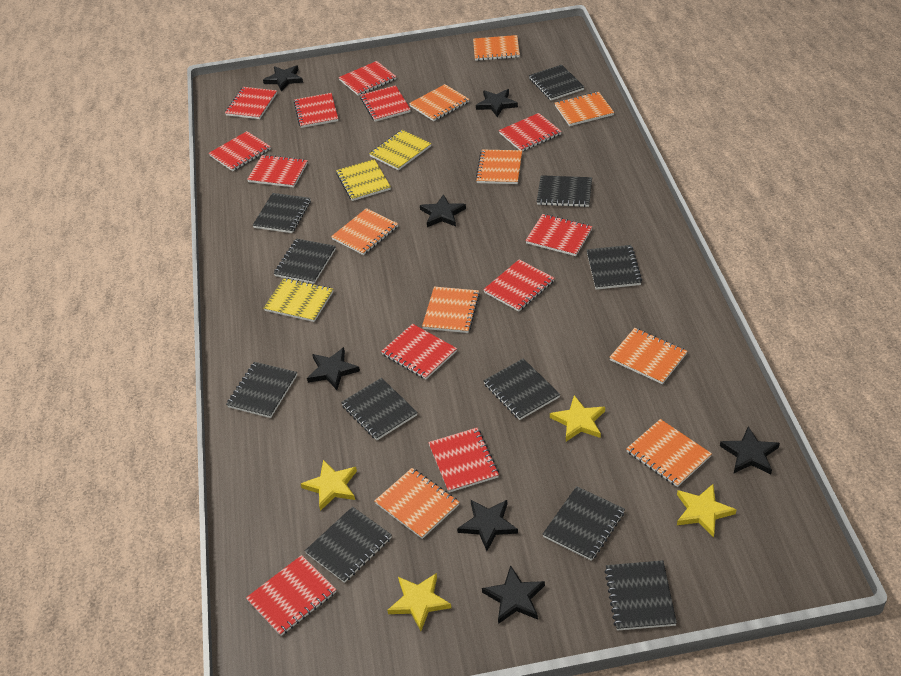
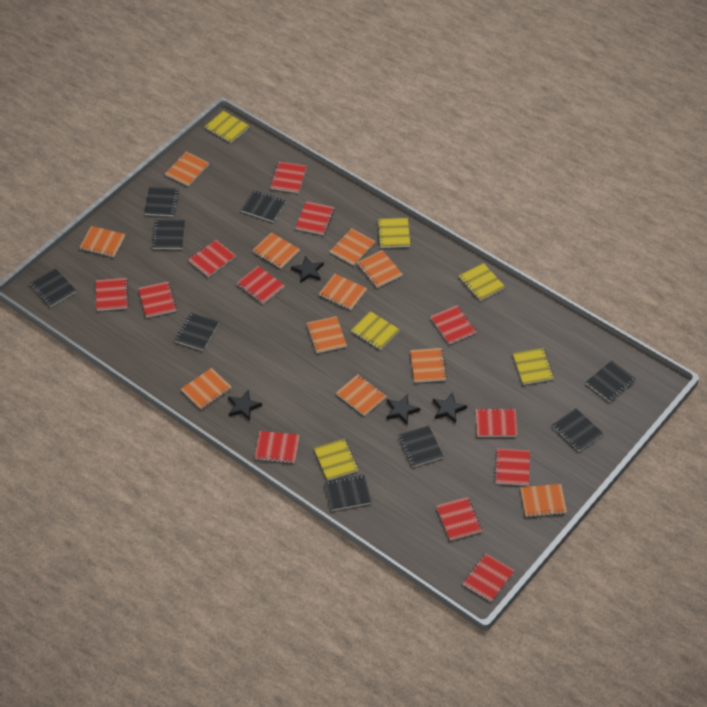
black notebook: 11 -> 9
black star: 7 -> 4
orange notebook: 9 -> 11
yellow notebook: 3 -> 6
yellow star: 4 -> 0

